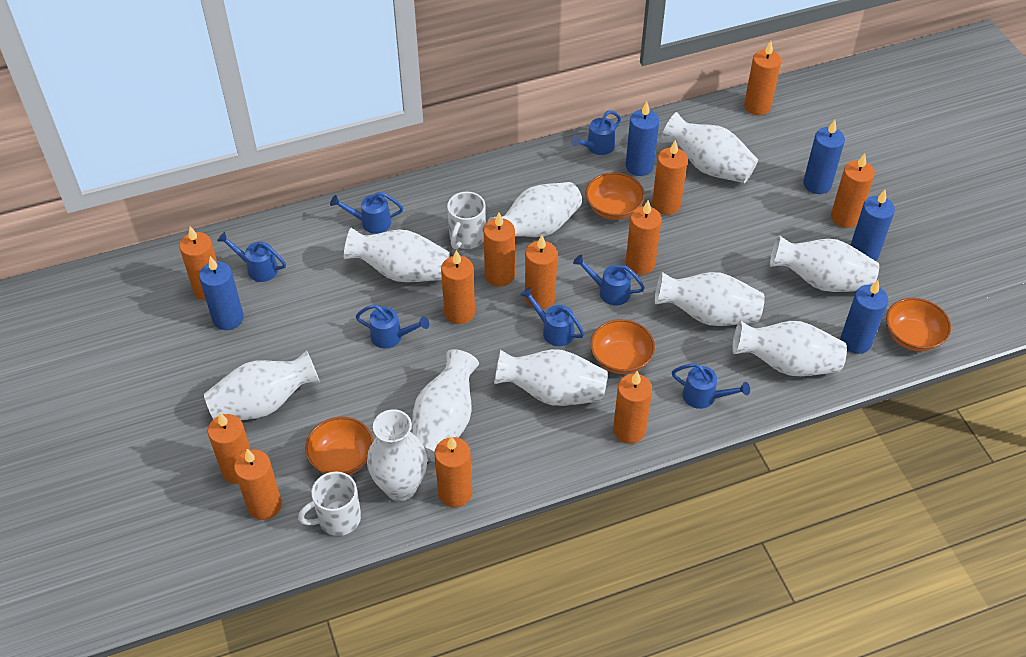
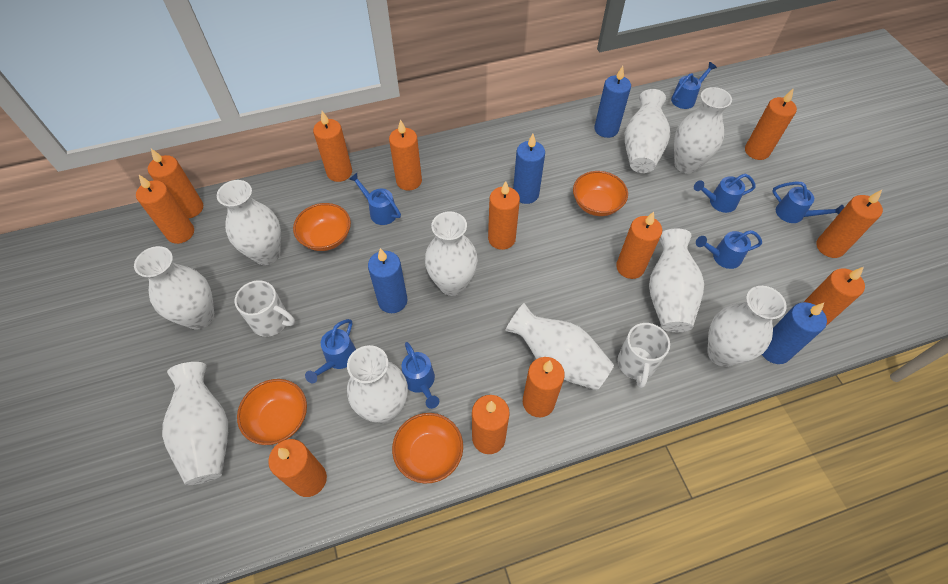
blue candle: 5 -> 4

